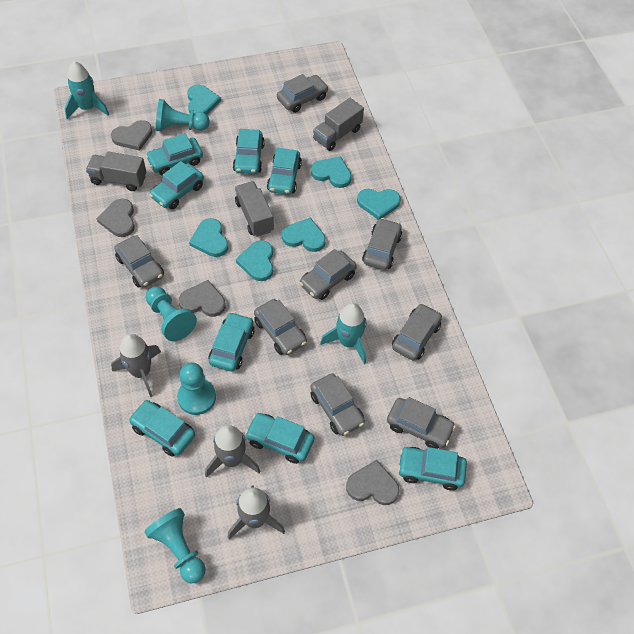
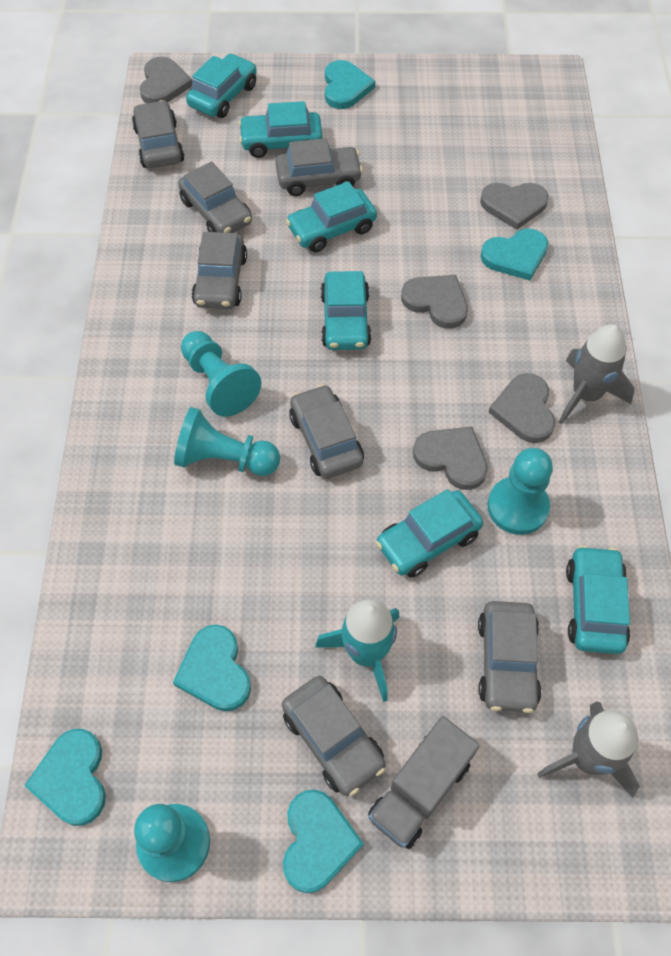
grey car: 8 -> 7
grey heart: 4 -> 5
grey rocket: 3 -> 2
grey truck: 3 -> 1
turquoise car: 8 -> 6
turquoise heart: 6 -> 5
turquoise rocket: 2 -> 1

